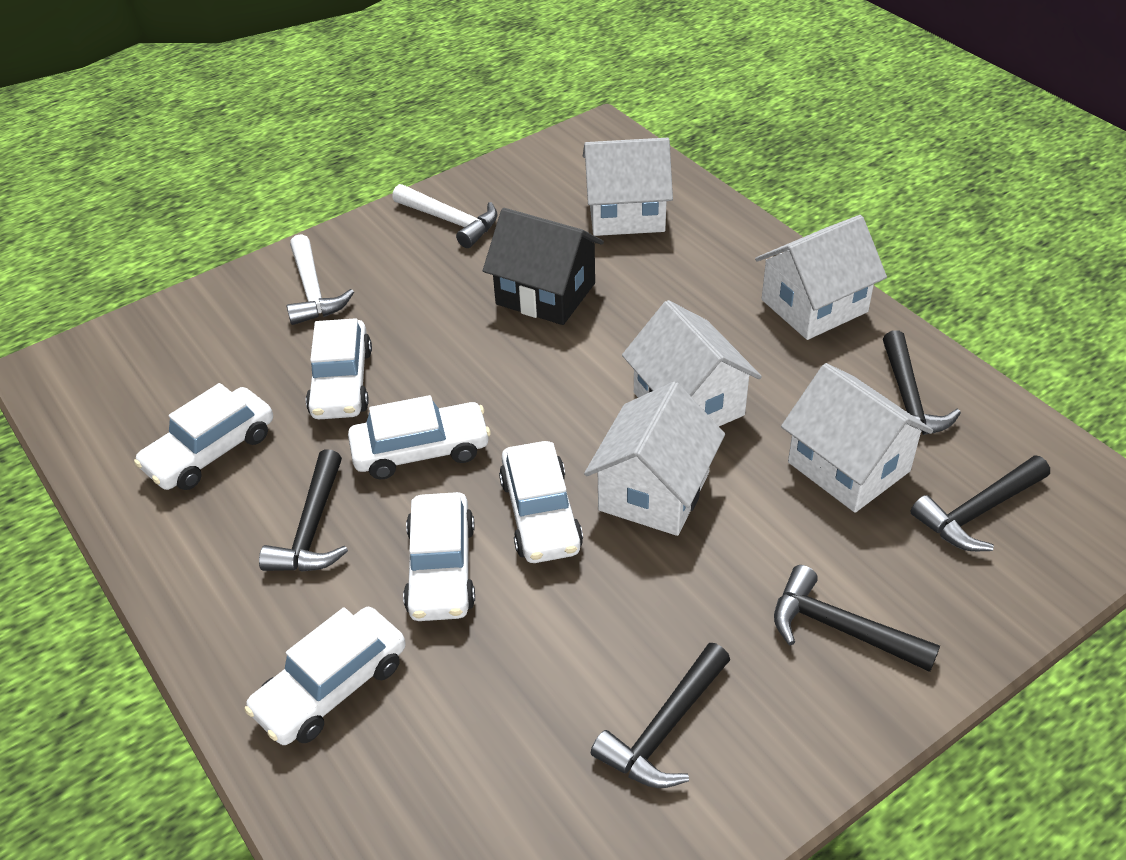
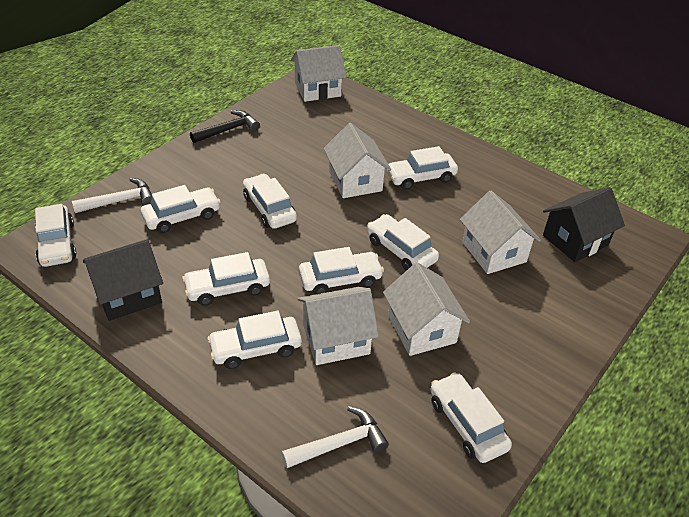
black hammer: 5 -> 1
black house: 1 -> 2
white car: 6 -> 9

